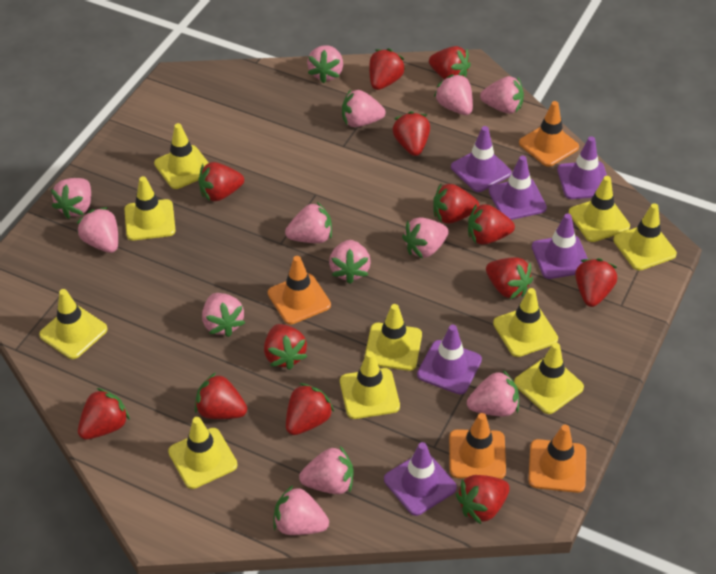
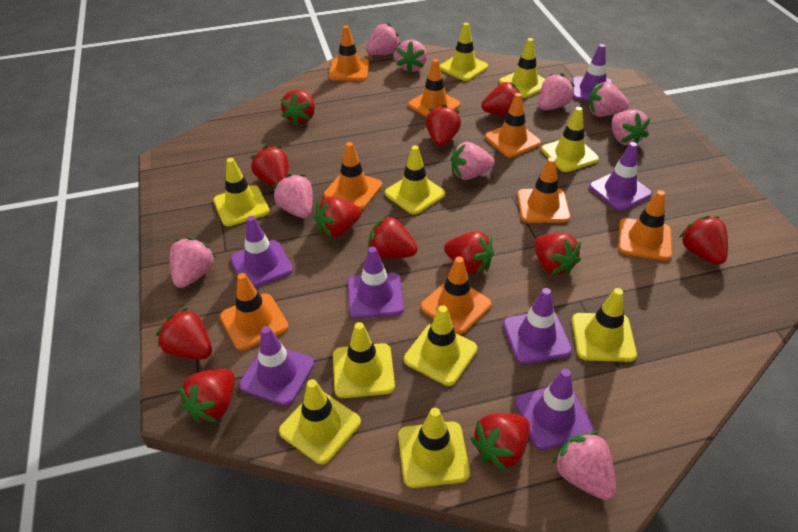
orange traffic cone: 4 -> 8
pink strawberry: 13 -> 9
purple traffic cone: 6 -> 7
red strawberry: 13 -> 12

